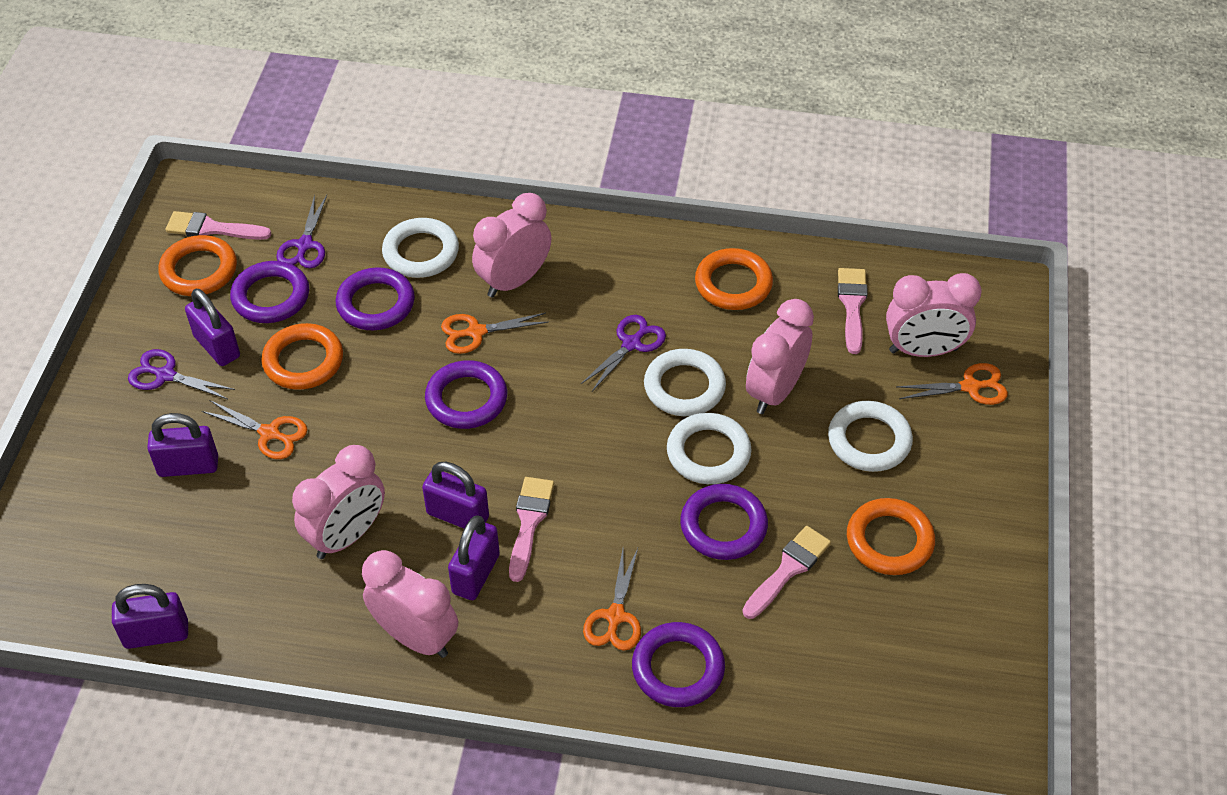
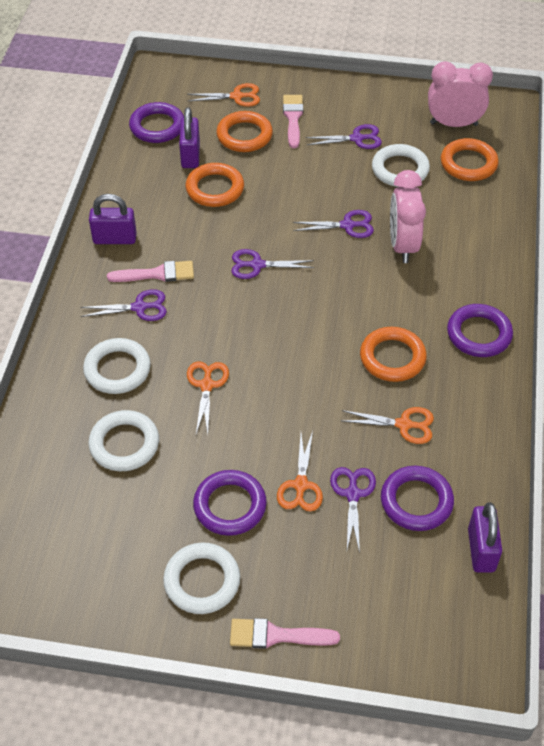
pink brush: 4 -> 3
pink clock: 5 -> 2
purple padlock: 5 -> 3
purple ring: 5 -> 4
purple scissors: 3 -> 5

